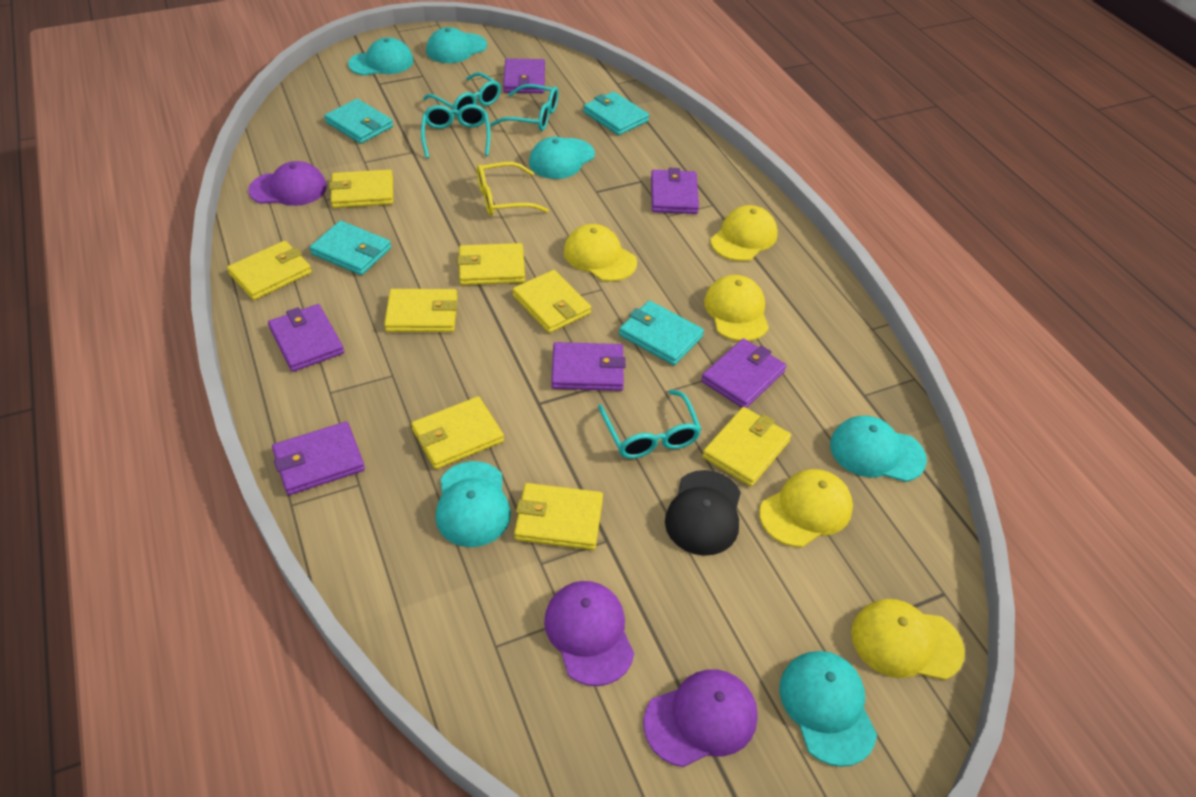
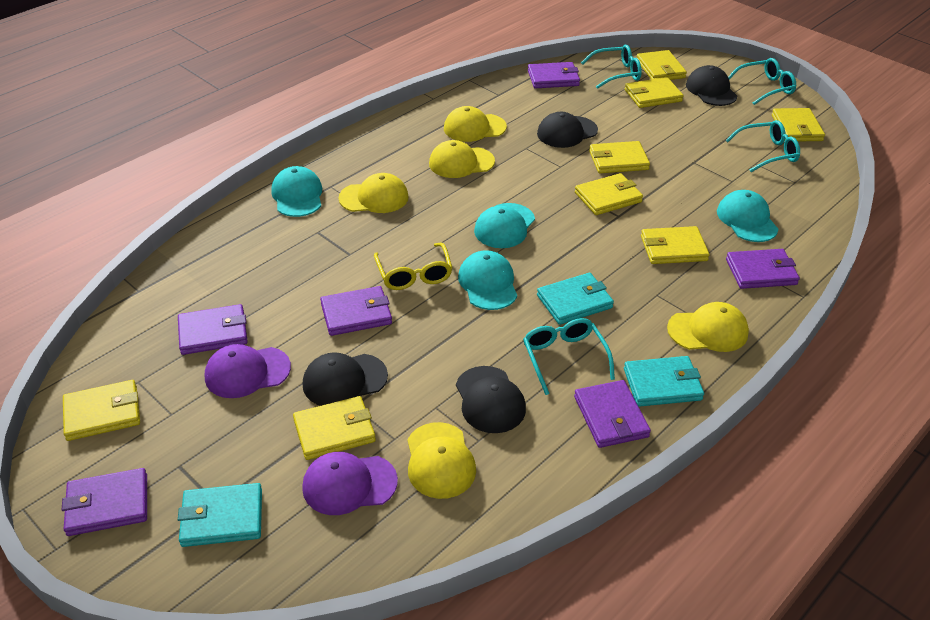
black cap: 1 -> 4
purple cap: 3 -> 2
turquoise cap: 6 -> 4
turquoise wallet: 4 -> 3

